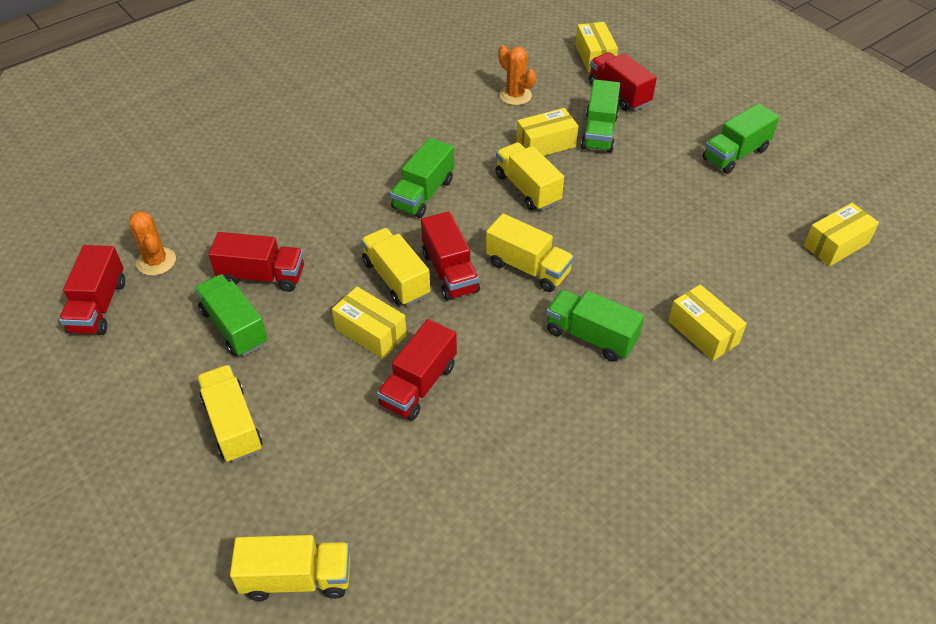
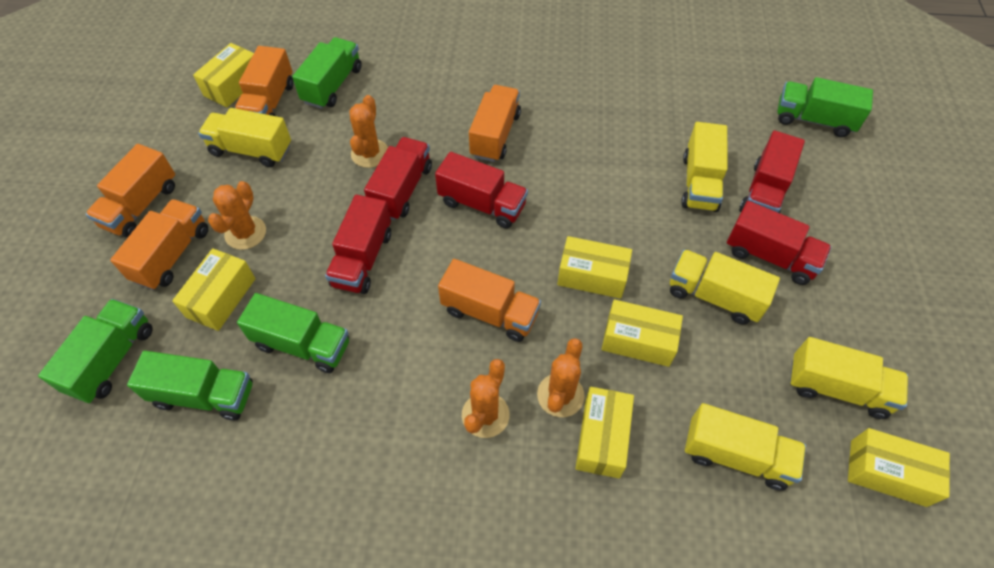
orange cactus: 2 -> 4
orange truck: 0 -> 5
yellow box: 5 -> 6

